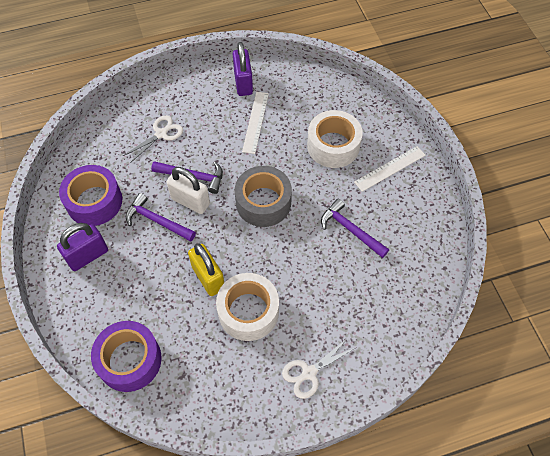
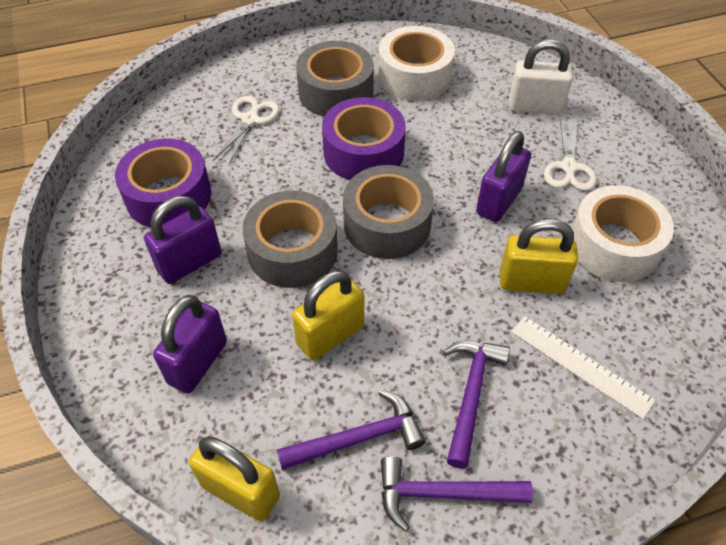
grey tape: 1 -> 3
purple padlock: 2 -> 3
white ruler: 2 -> 1
yellow padlock: 1 -> 3

